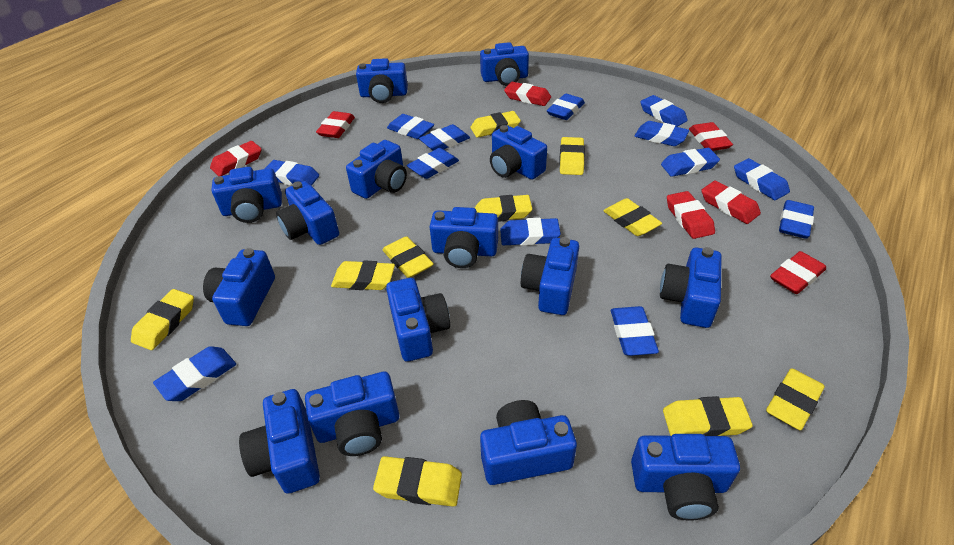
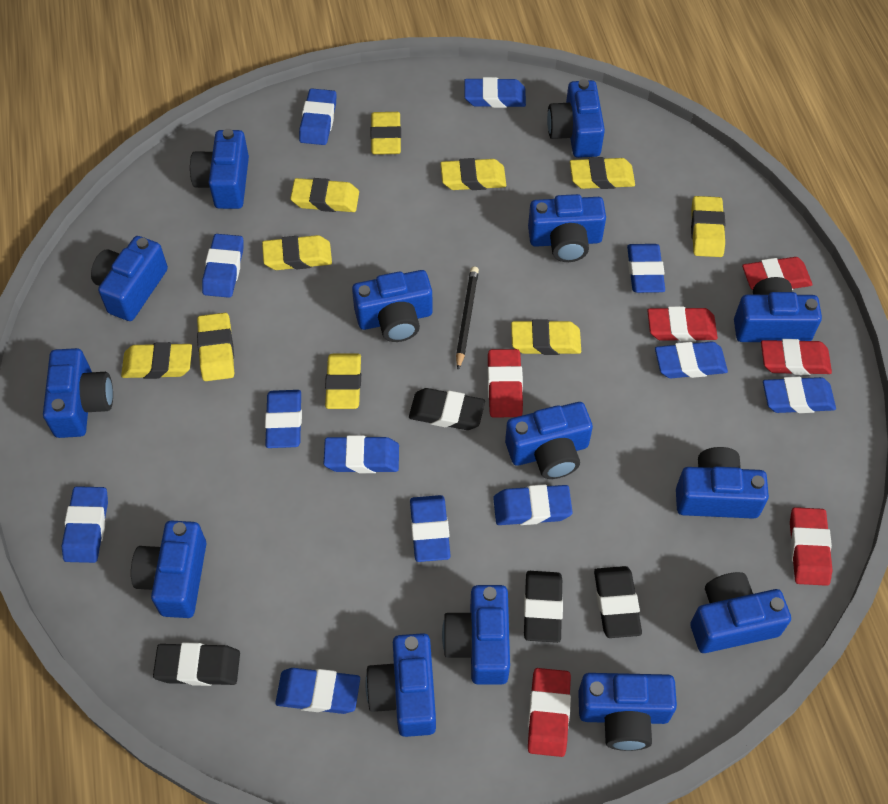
black eraser: 0 -> 4
black pencil: 0 -> 1
blue camera: 15 -> 14
blue eraser: 13 -> 12
red eraser: 7 -> 6

